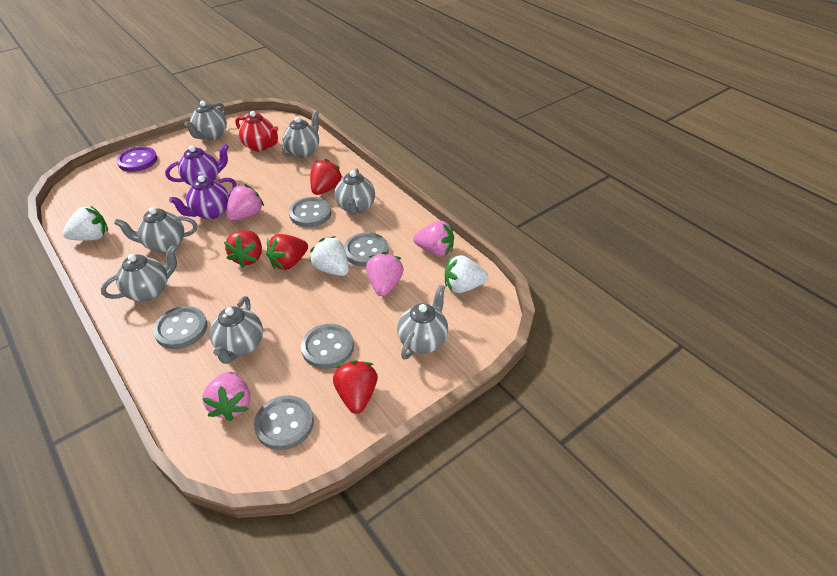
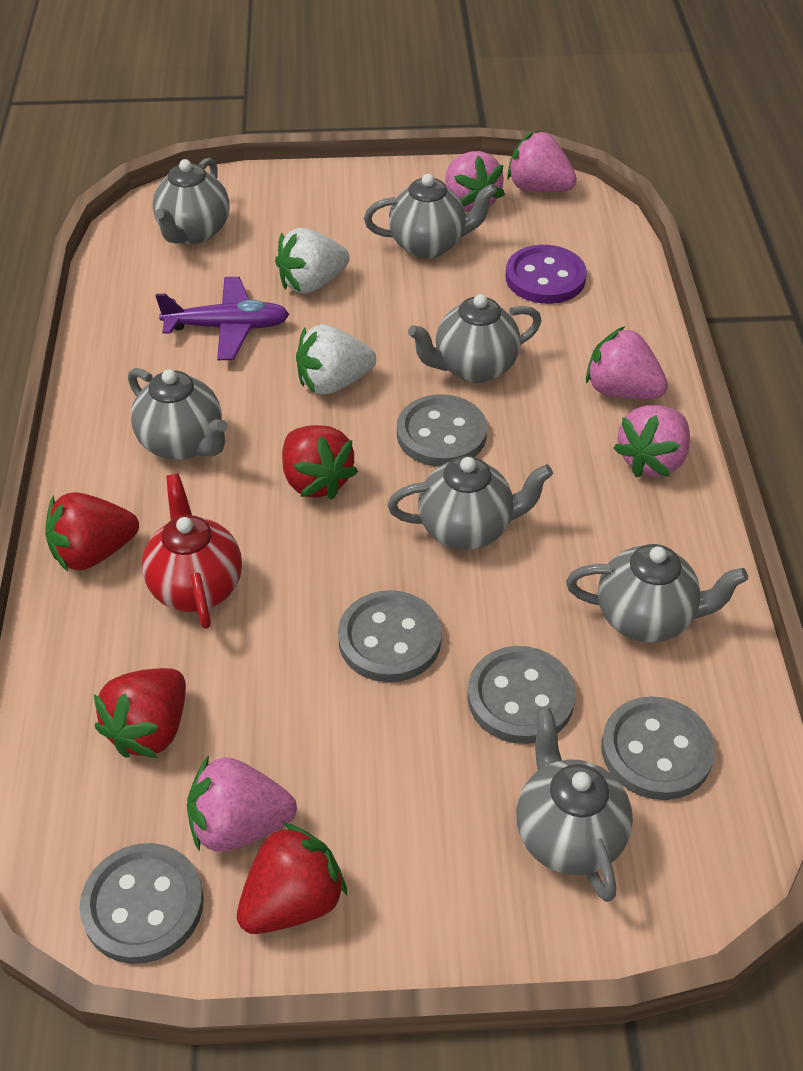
pink strawberry: 4 -> 5
purple plane: 0 -> 1
purple teapot: 2 -> 0
white strawberry: 3 -> 2

